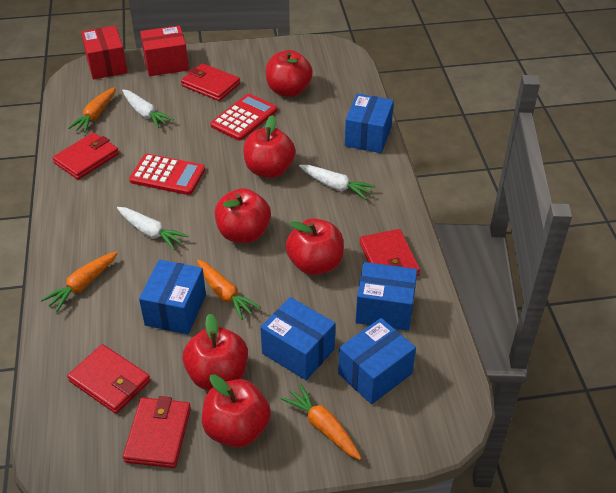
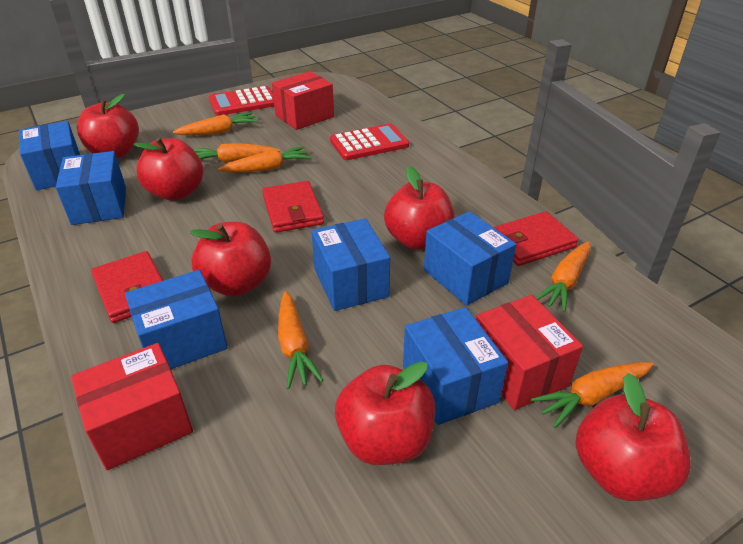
blue box: 5 -> 6
orange carrot: 4 -> 6
red box: 2 -> 3
red wallet: 5 -> 3
white carrot: 3 -> 0

